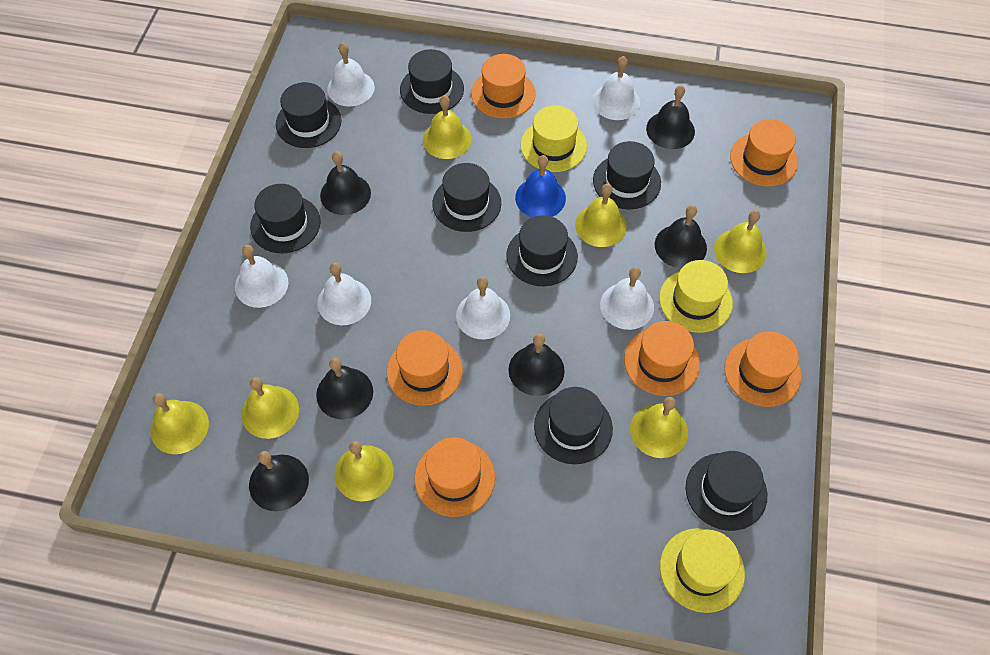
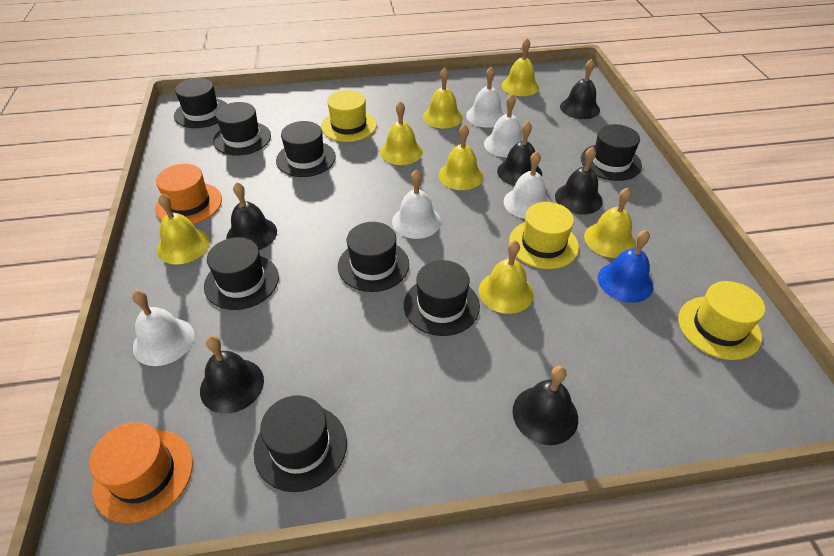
orange hat: 6 -> 2
white bell: 6 -> 5

